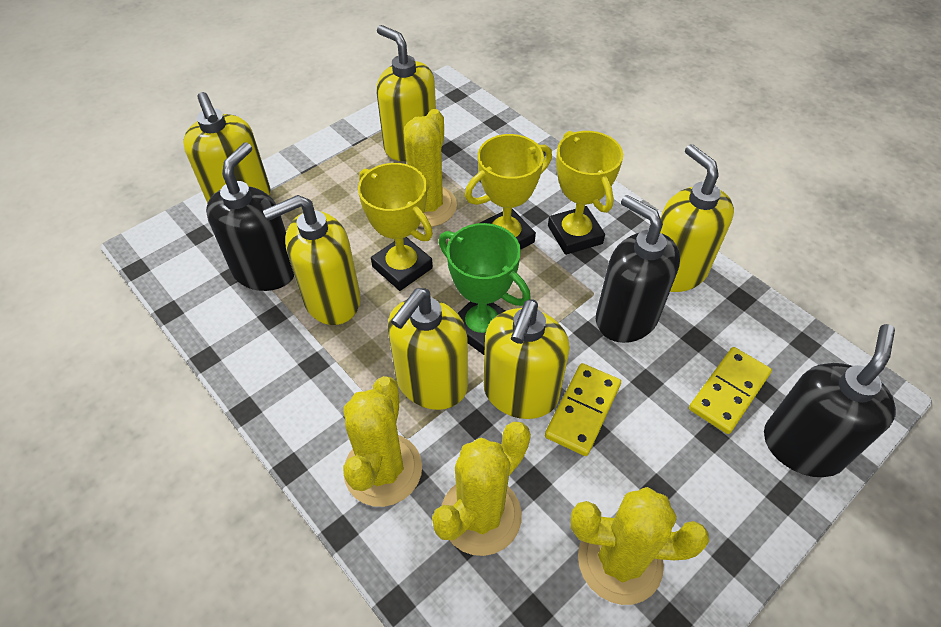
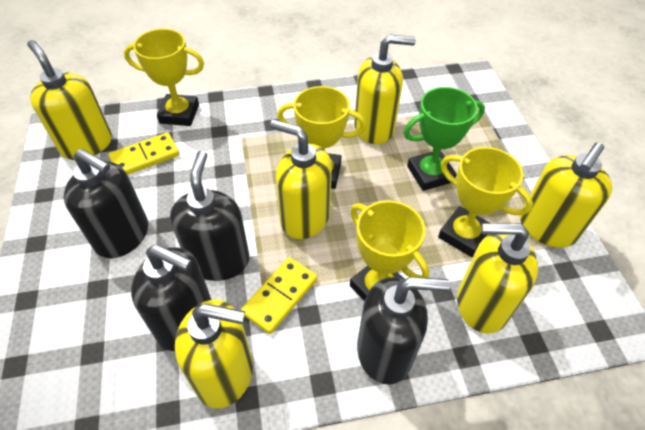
black soap dispenser: 3 -> 4
yellow cactus: 4 -> 0
yellow trophy: 3 -> 4

